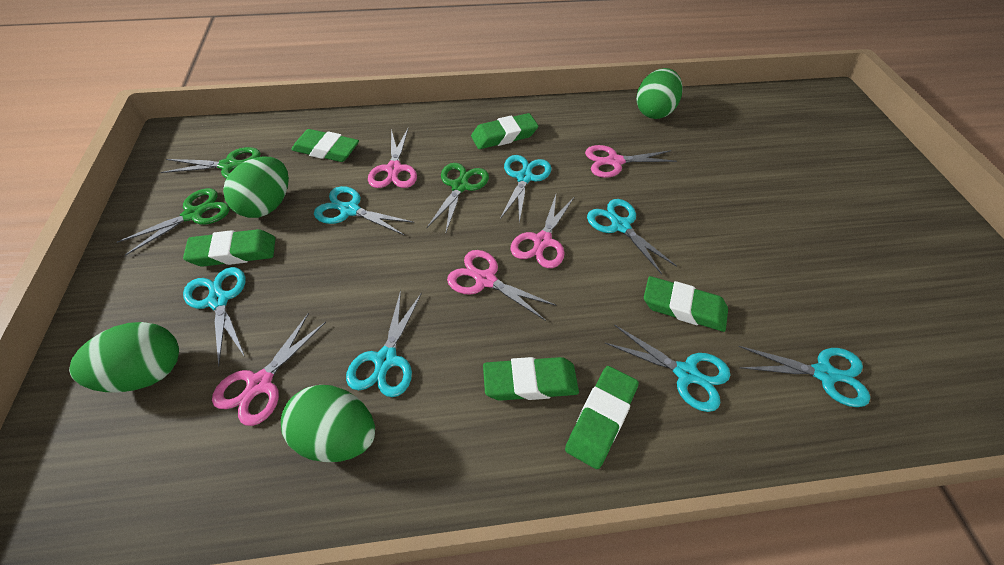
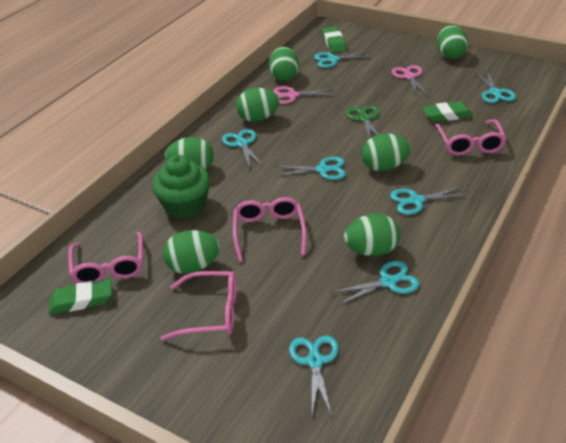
green cupcake: 0 -> 1
green egg: 4 -> 7
green eraser: 6 -> 3
green scissors: 3 -> 1
pink glasses: 0 -> 4
pink scissors: 5 -> 2

